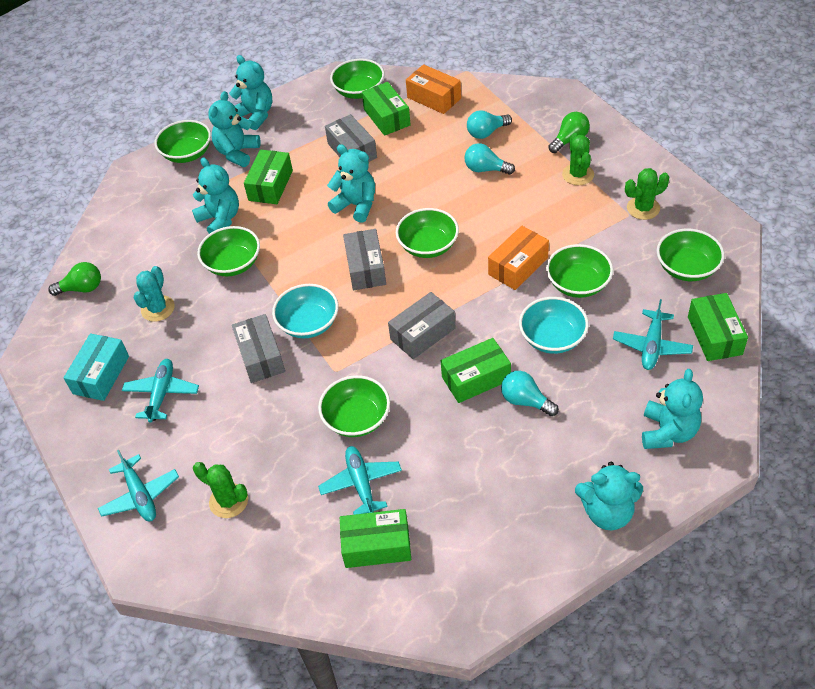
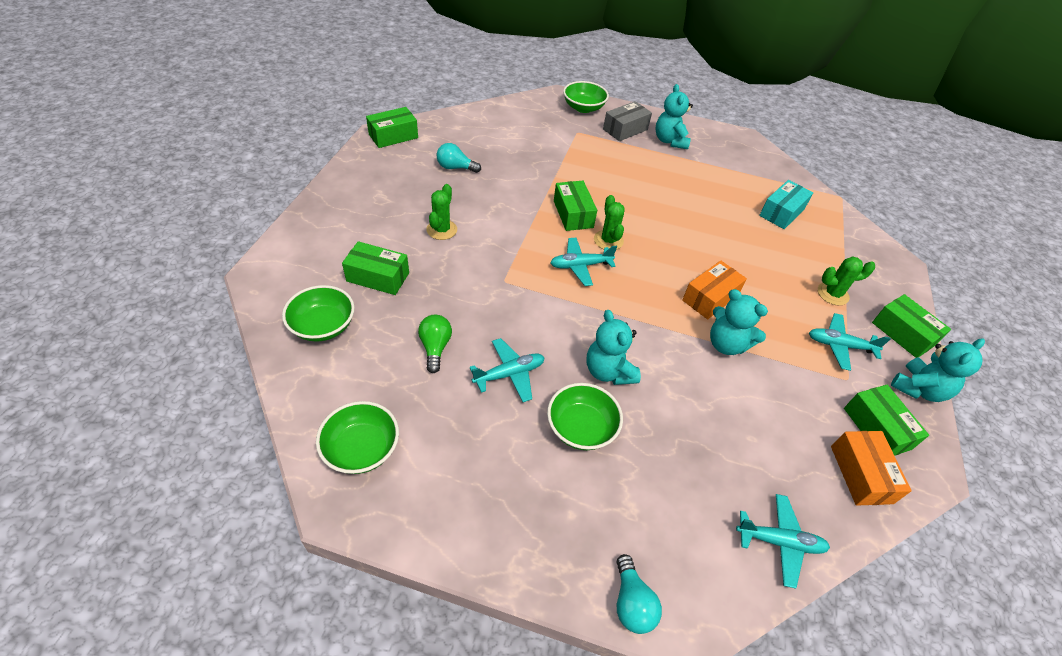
green bowl: 7 -> 4
green light bulb: 2 -> 1
grey box: 4 -> 1
turquoise bowl: 2 -> 0
turquoise cactus: 1 -> 0
turquoise light bulb: 3 -> 2
turquoise teddy bear: 6 -> 4

